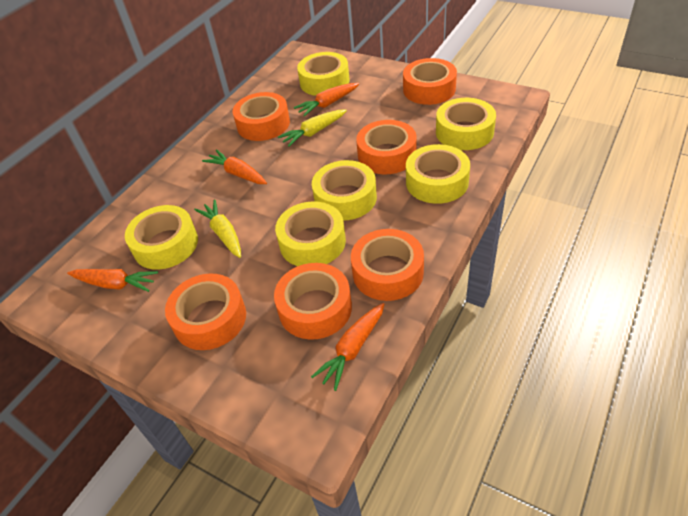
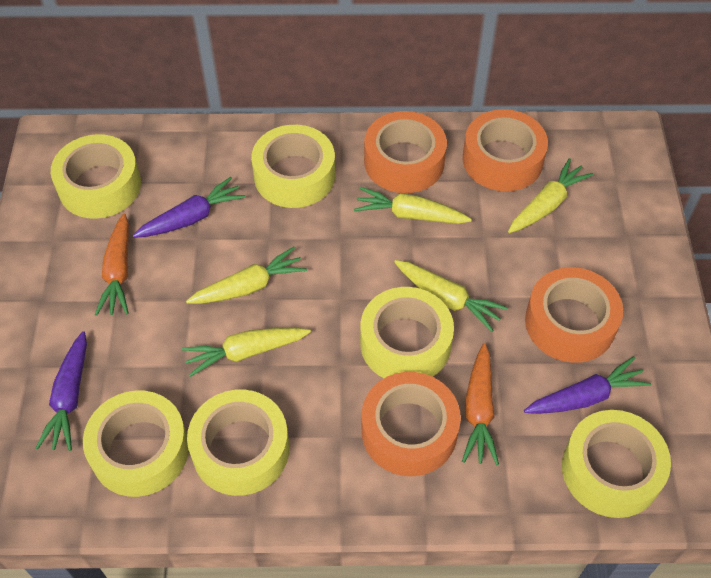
orange carrot: 4 -> 2
orange tape: 6 -> 4
purple carrot: 0 -> 3
yellow carrot: 2 -> 5

